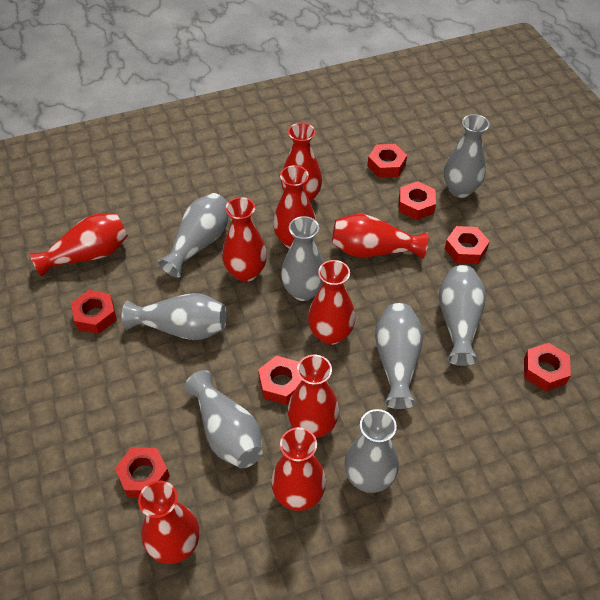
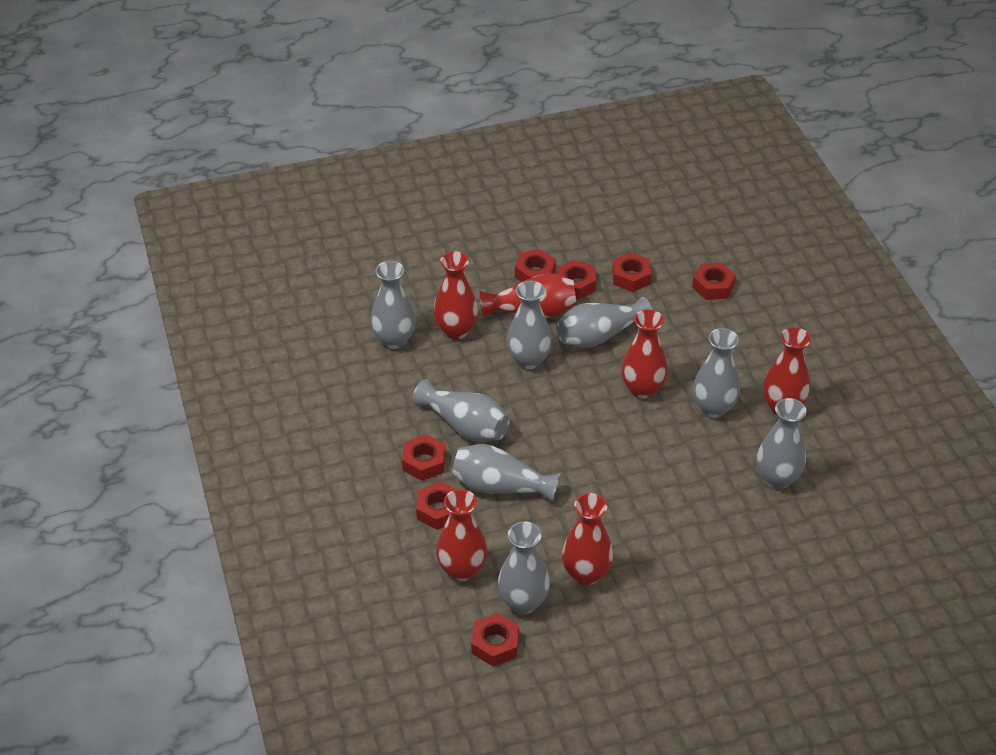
red vase: 9 -> 6

